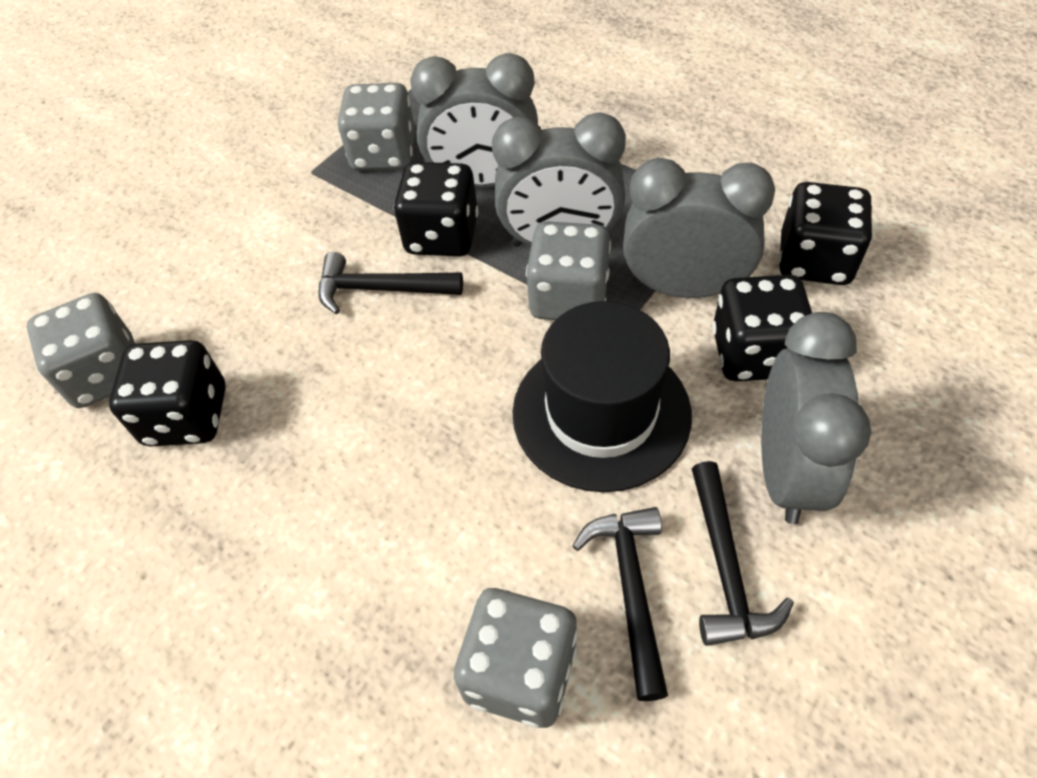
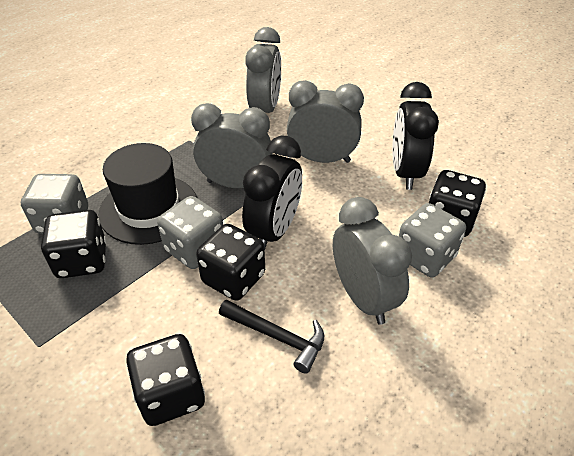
black clock: 0 -> 2
black hammer: 3 -> 1
grey dice: 4 -> 3

